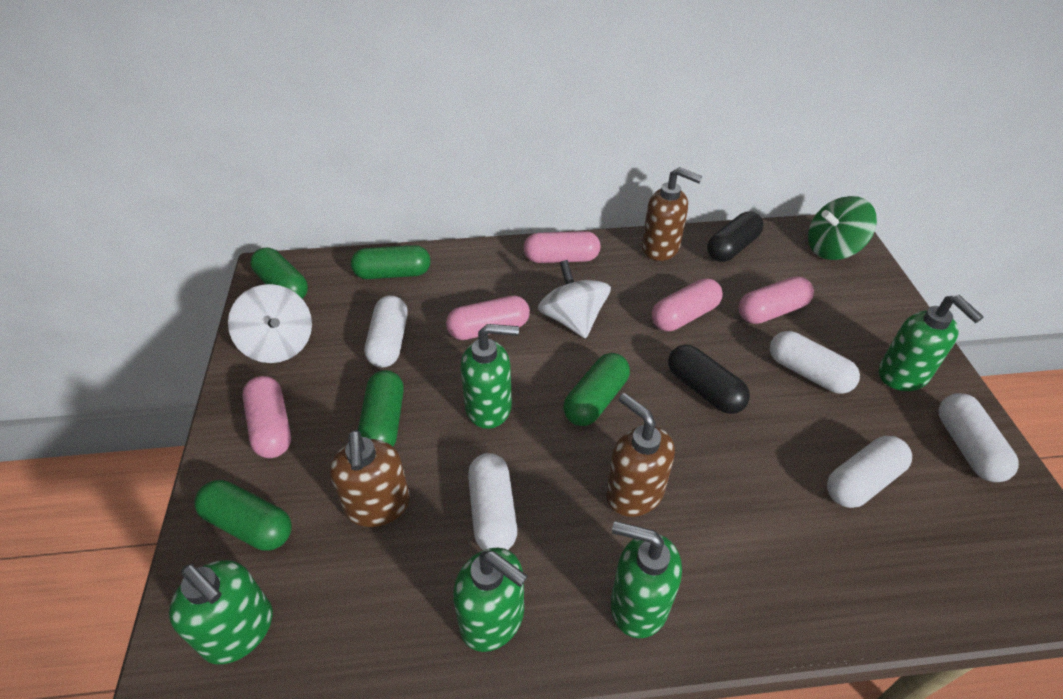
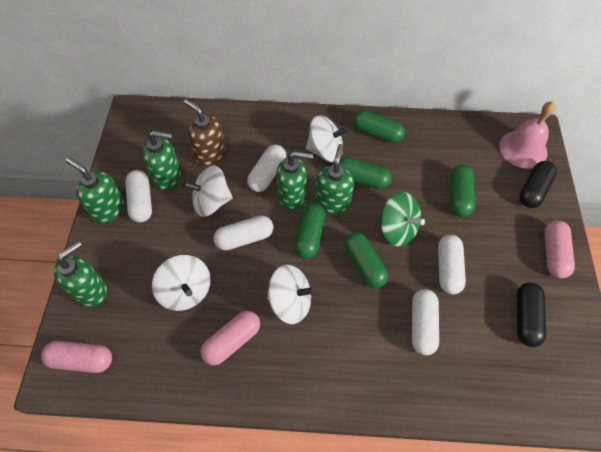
brown soap dispenser: 3 -> 1
pink bell: 0 -> 1
pink capsule: 5 -> 3
white spinning top: 2 -> 4

